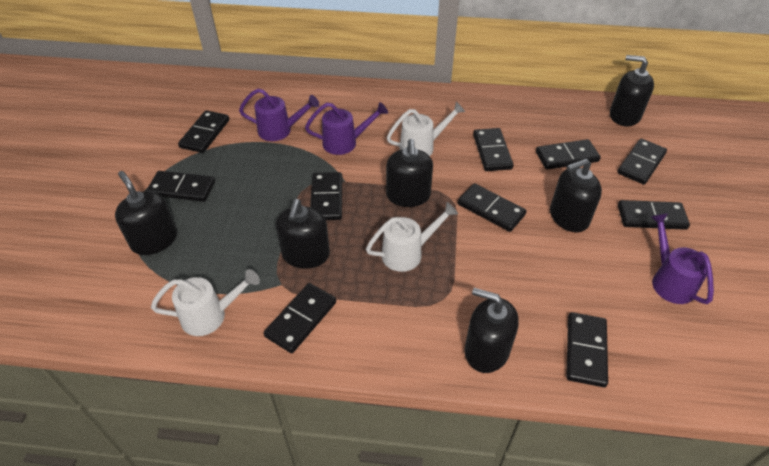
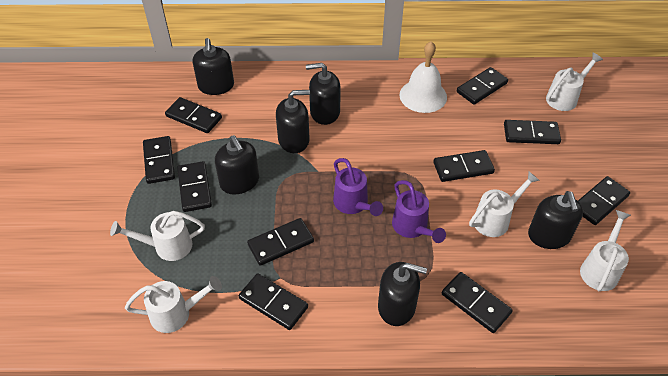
purple watering can: 3 -> 2
white bell: 0 -> 1
white watering can: 3 -> 5

